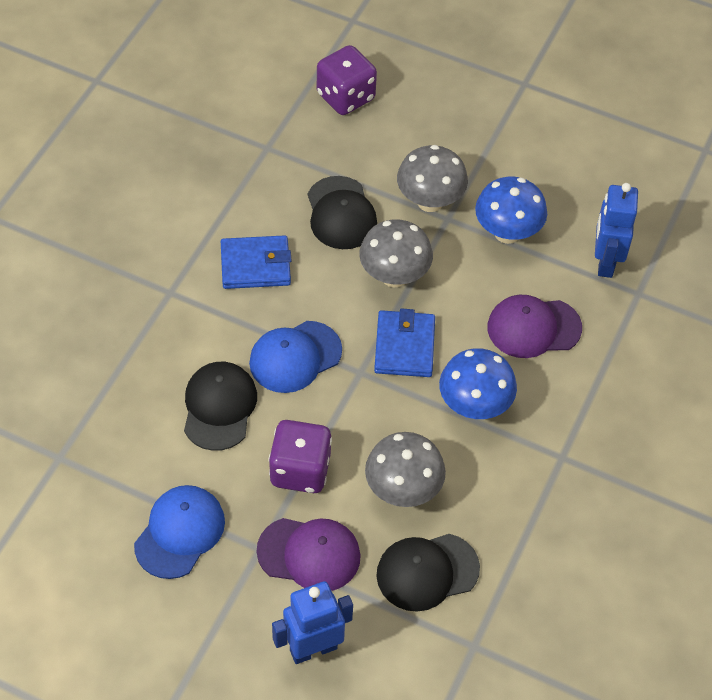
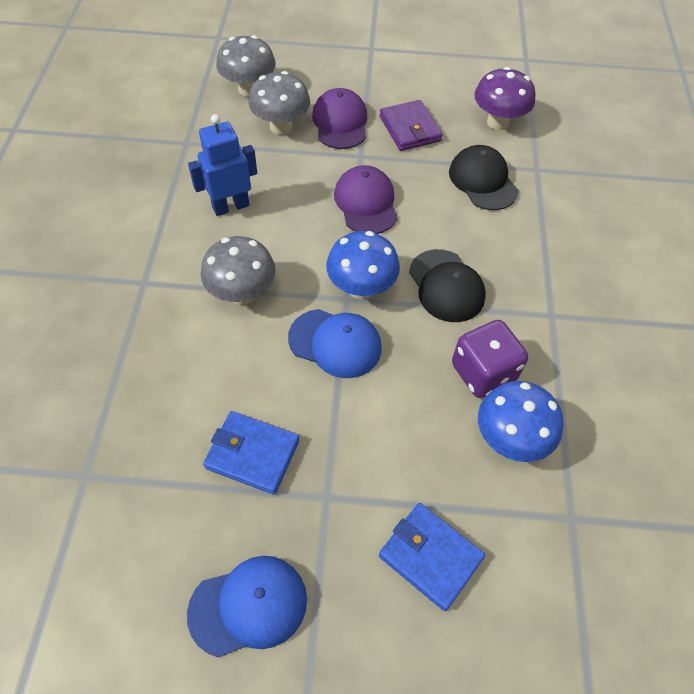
black cap: 3 -> 2
blue robot: 2 -> 1
purple dice: 2 -> 1
purple mushroom: 0 -> 1
purple wallet: 0 -> 1

